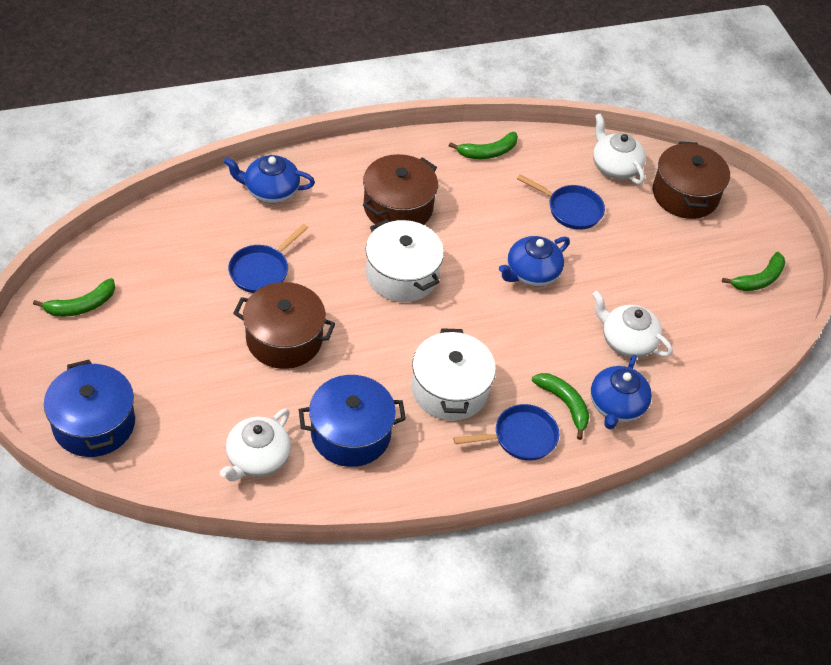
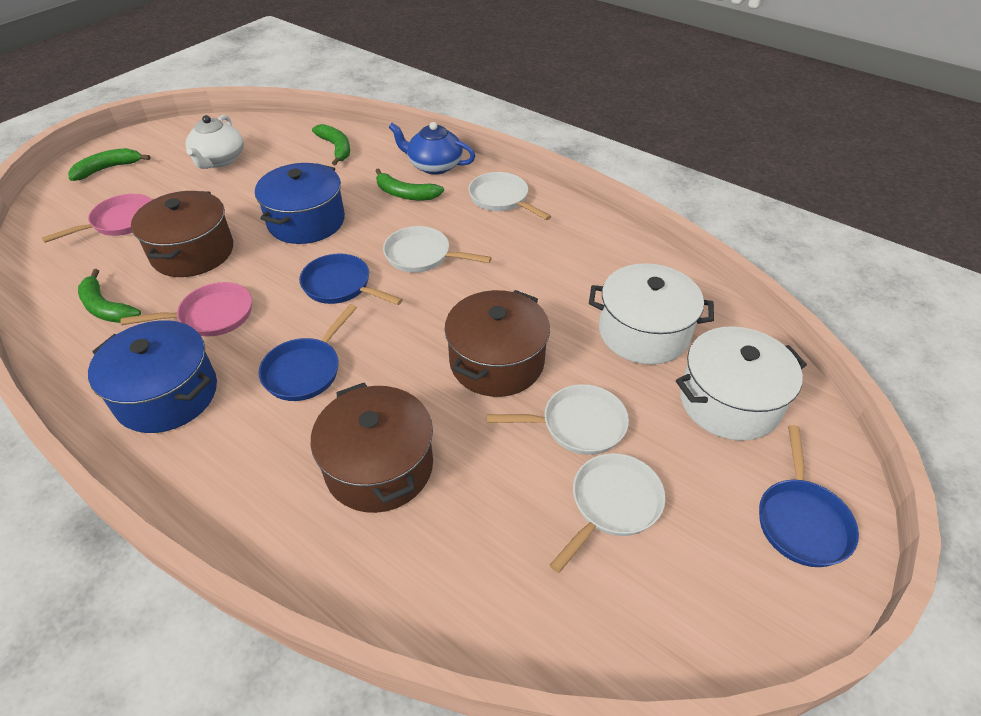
blue teapot: 3 -> 1
pink pan: 0 -> 2
white pan: 0 -> 4
white teapot: 3 -> 1

